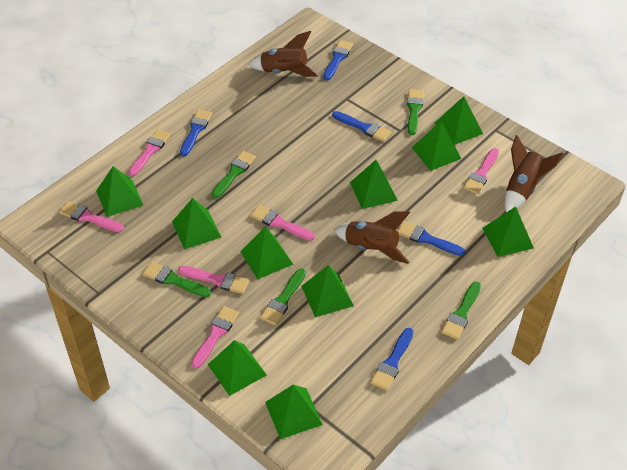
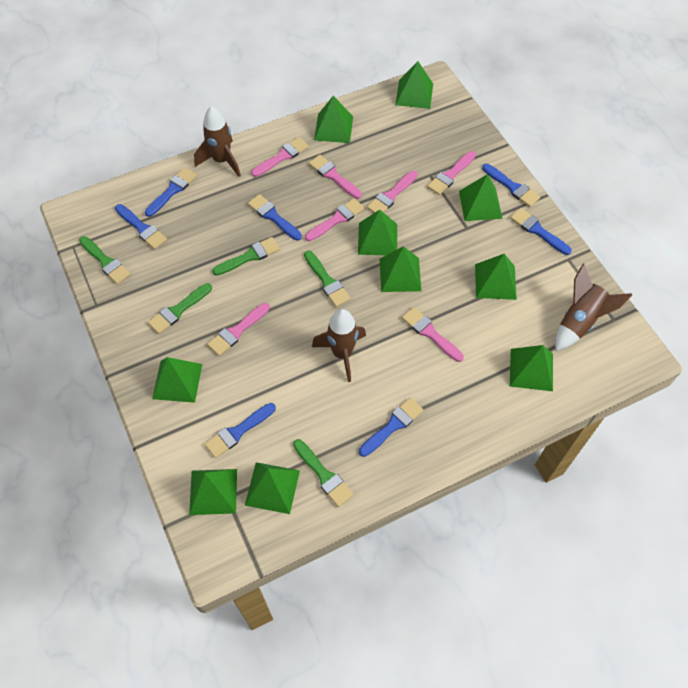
blue brush: 5 -> 7
pink brush: 6 -> 7

